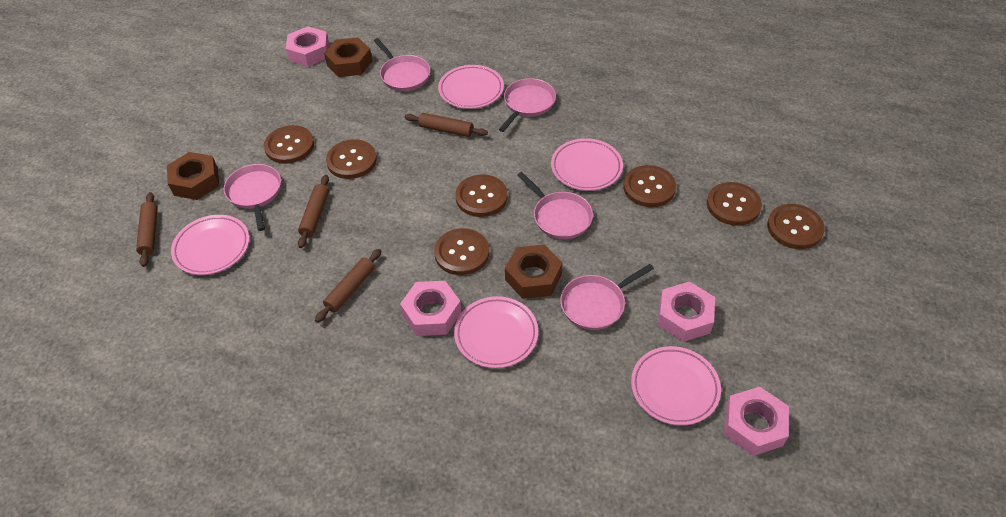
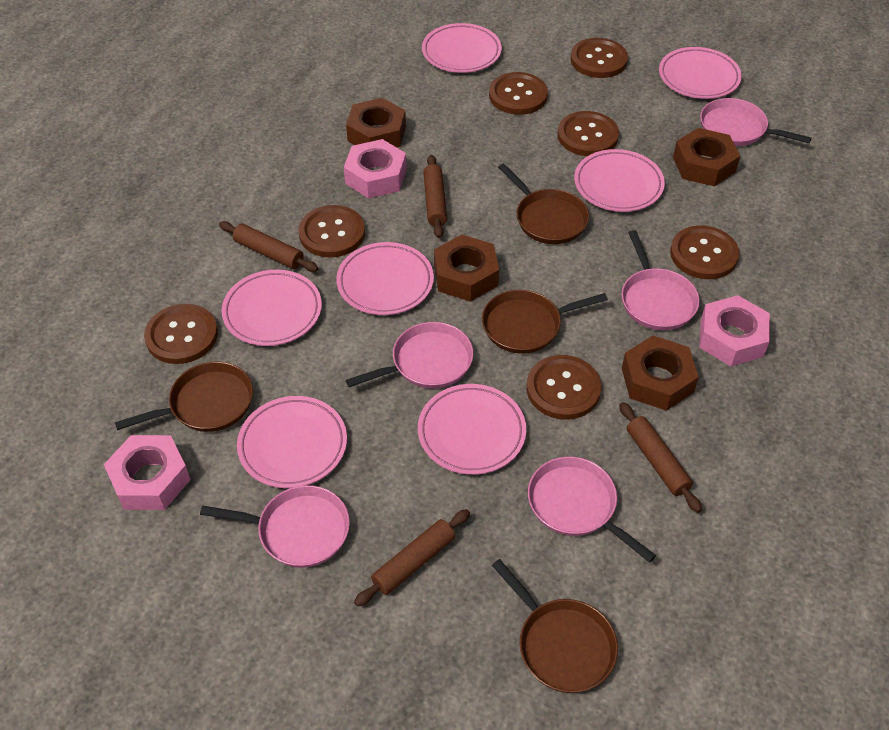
brown nut: 3 -> 4
brown pan: 0 -> 4
pink nut: 4 -> 3
pink plate: 5 -> 7

